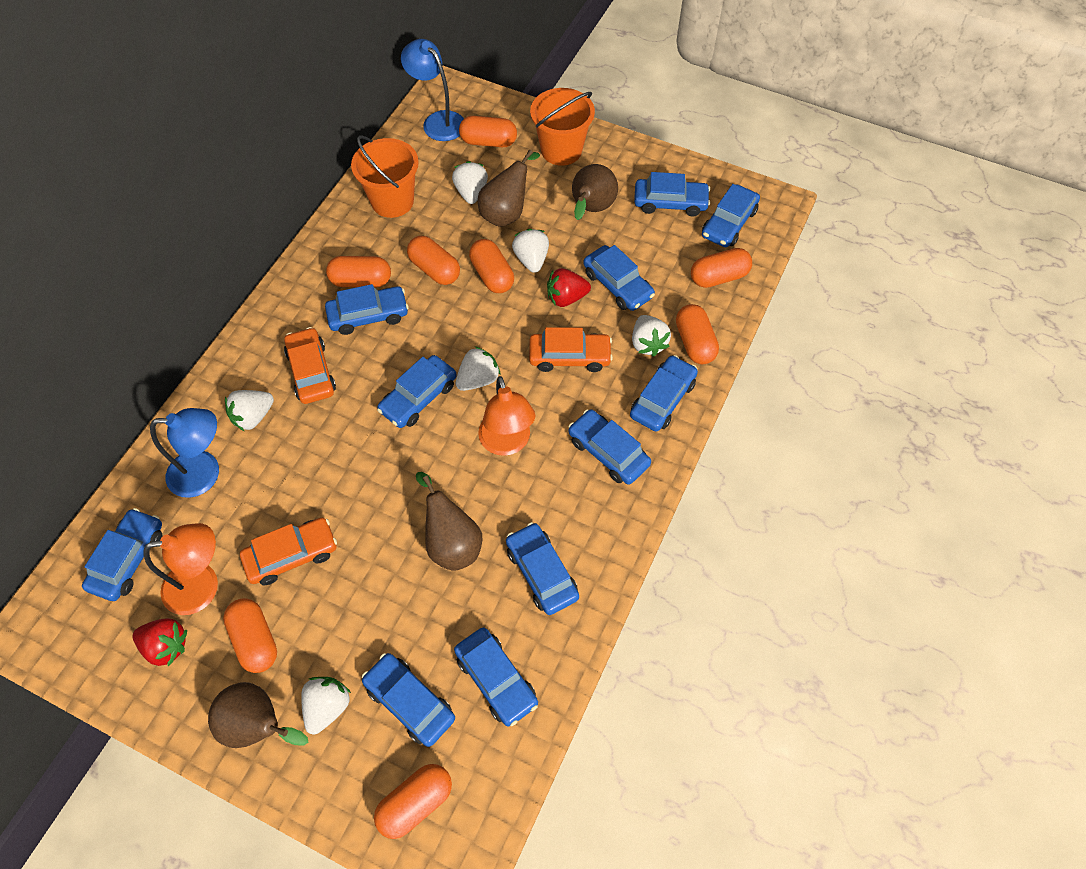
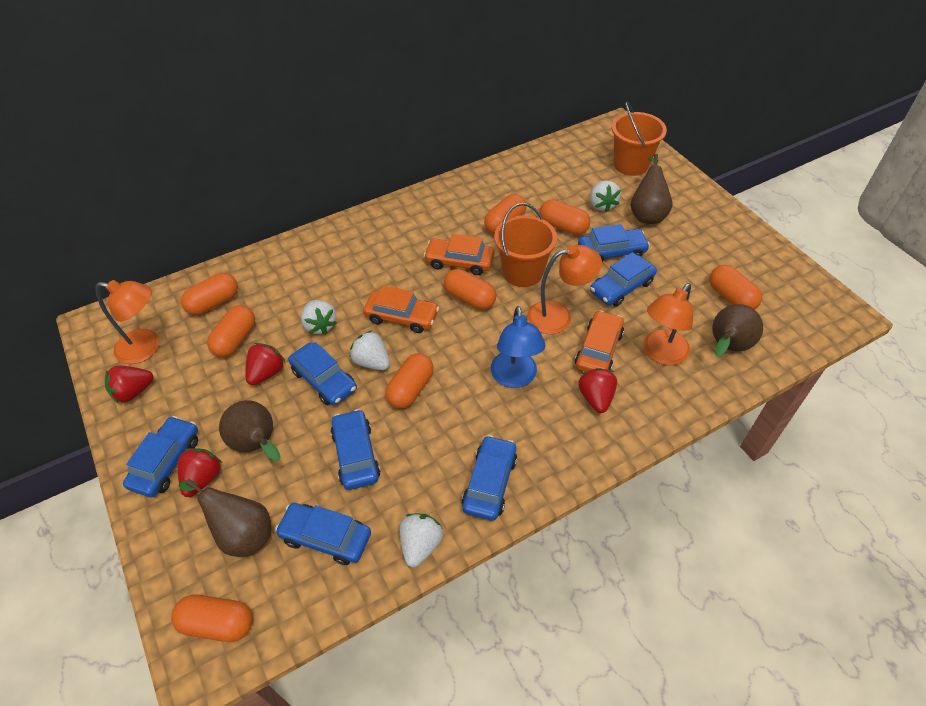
blue car: 11 -> 7
blue lamp: 2 -> 1
orange lamp: 2 -> 3
red strawberry: 2 -> 4
white strawberry: 6 -> 4

